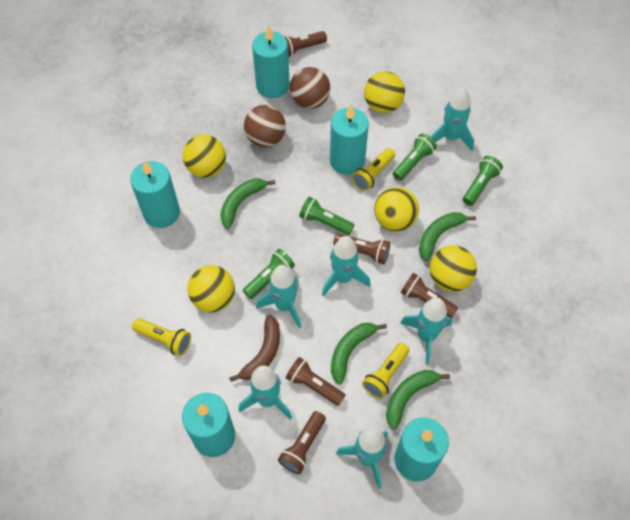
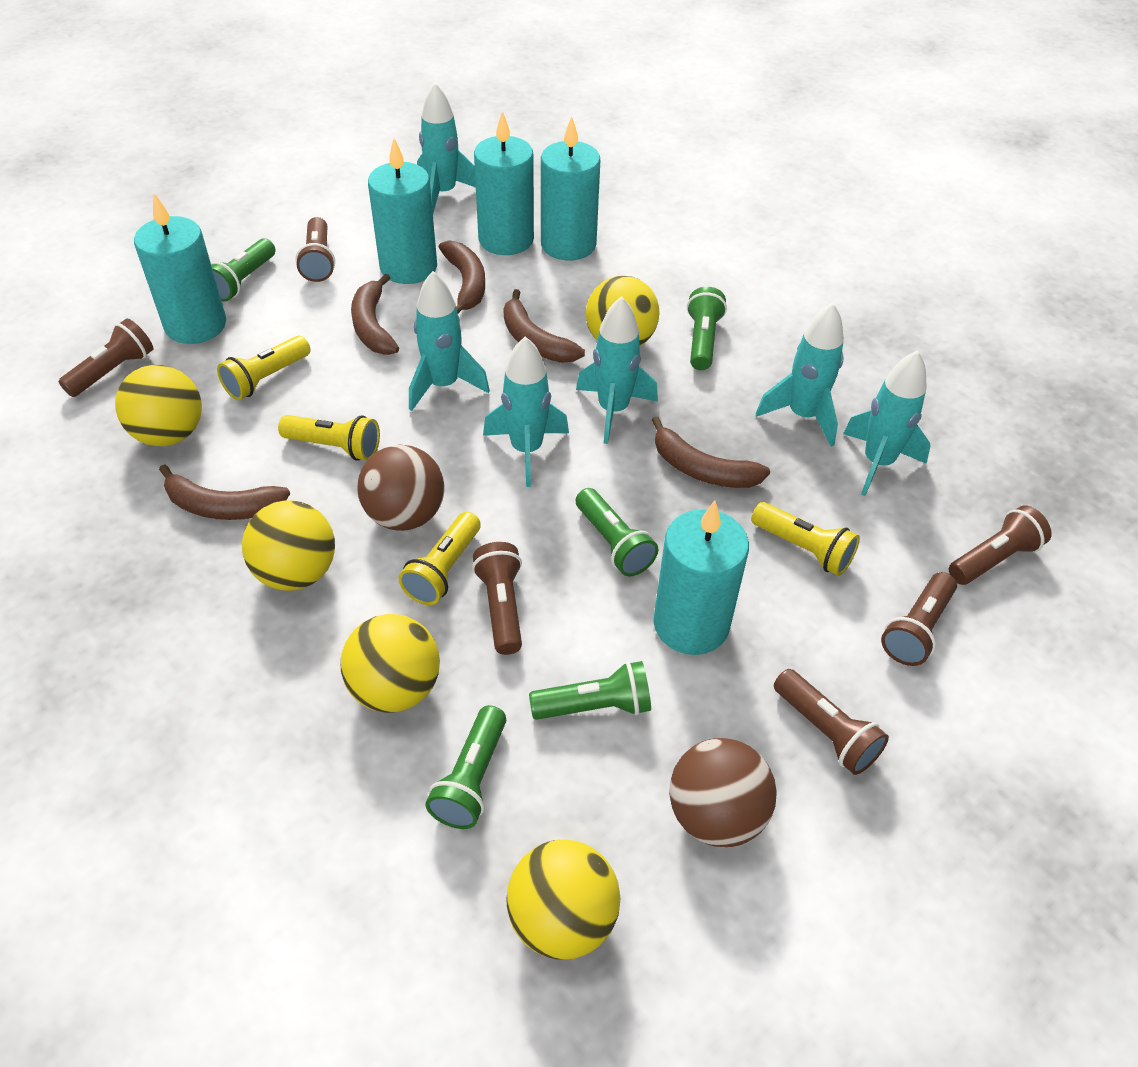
brown banana: 1 -> 5
brown flashlight: 5 -> 6
green banana: 4 -> 0
green flashlight: 4 -> 5
yellow flashlight: 3 -> 4

